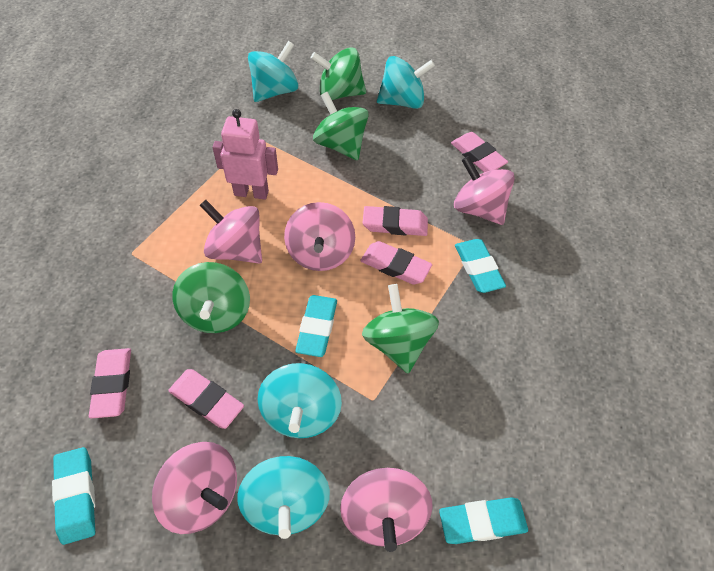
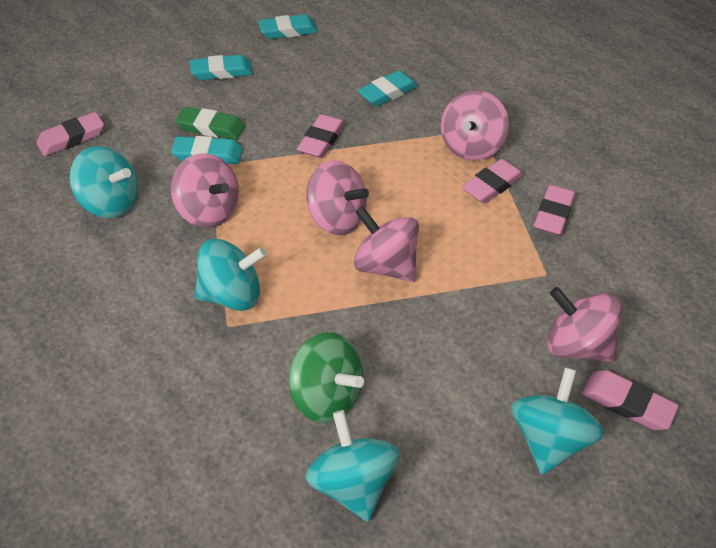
green eraser: 0 -> 1
green spinning top: 4 -> 1
pink robot: 1 -> 0

